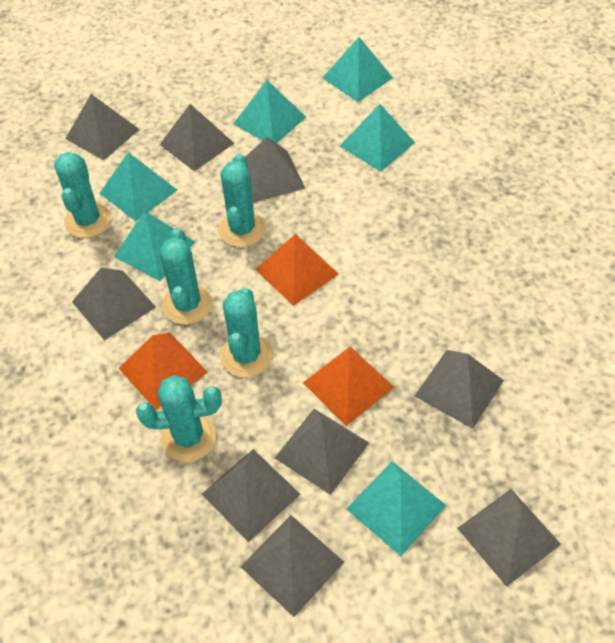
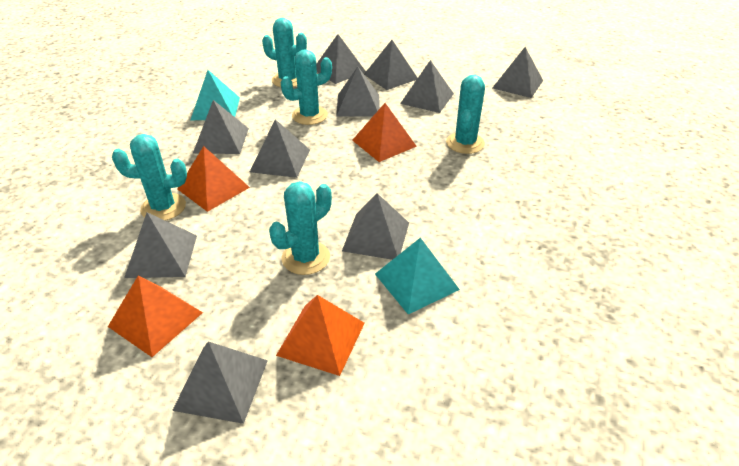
grey pyramid: 9 -> 10
orange pyramid: 3 -> 4
turquoise pyramid: 6 -> 2

